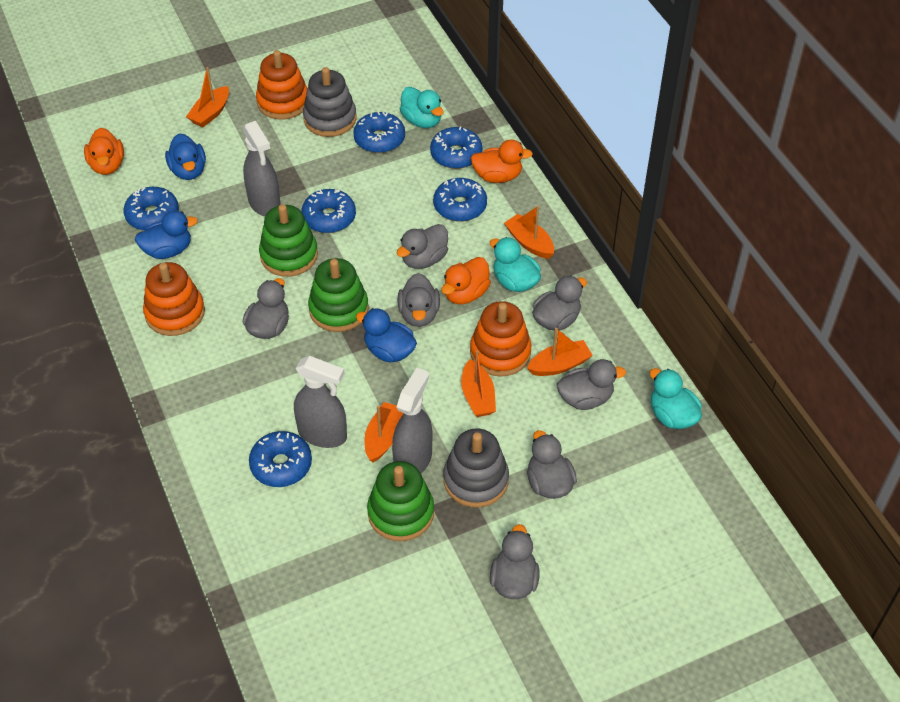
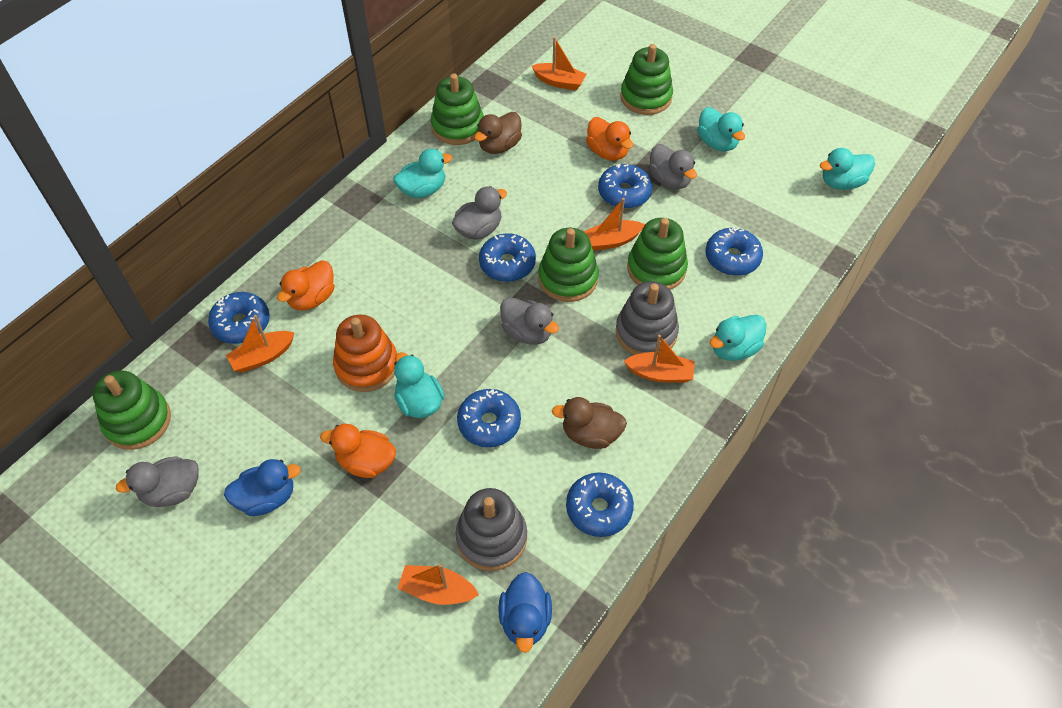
blue duck: 3 -> 2
brown duck: 0 -> 2
green stacking toy: 3 -> 5
grey duck: 7 -> 4
grey spray bottle: 3 -> 0
orange stacking toy: 3 -> 1
turquoise duck: 3 -> 5

